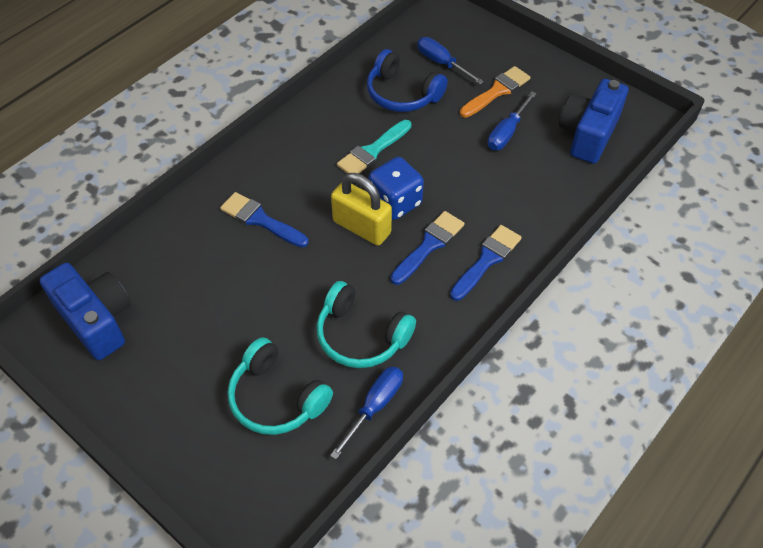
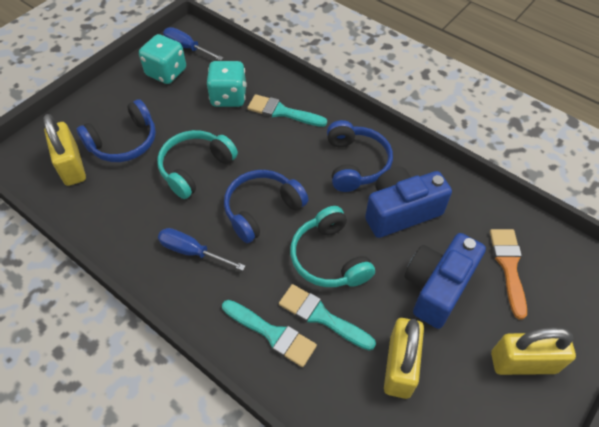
blue brush: 3 -> 0
blue dice: 1 -> 0
blue headphones: 1 -> 3
blue screwdriver: 3 -> 2
turquoise brush: 1 -> 3
turquoise dice: 0 -> 2
yellow padlock: 1 -> 3

